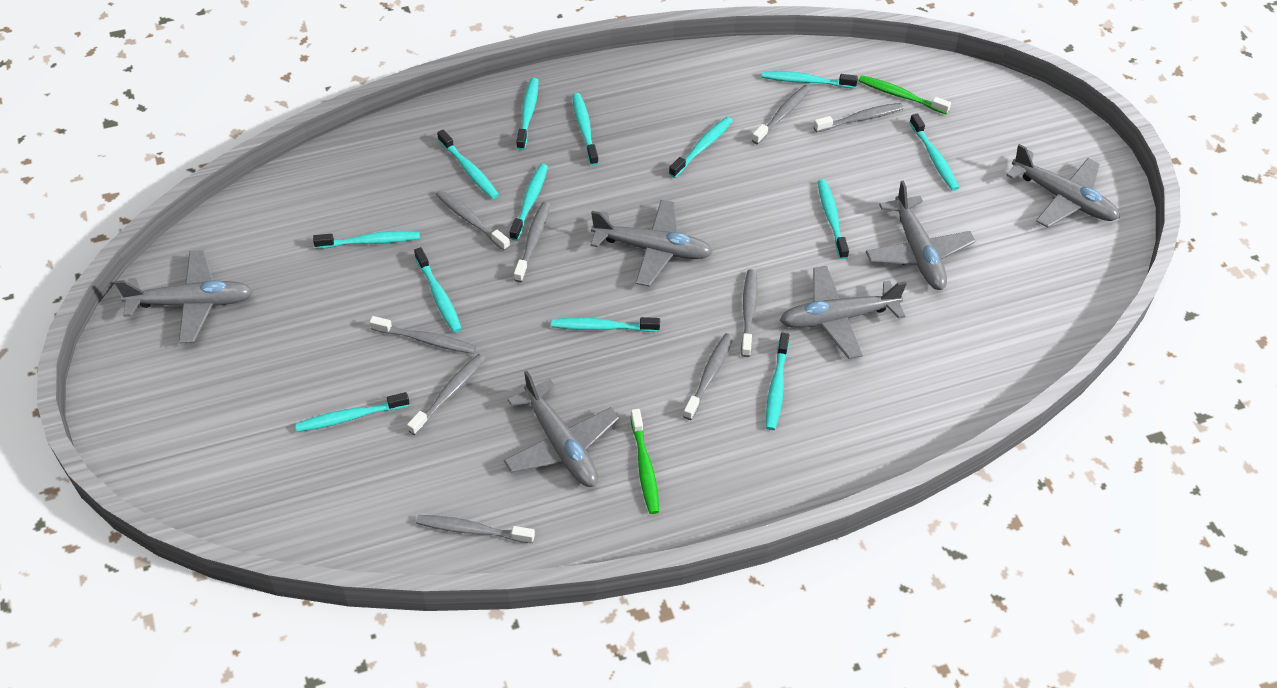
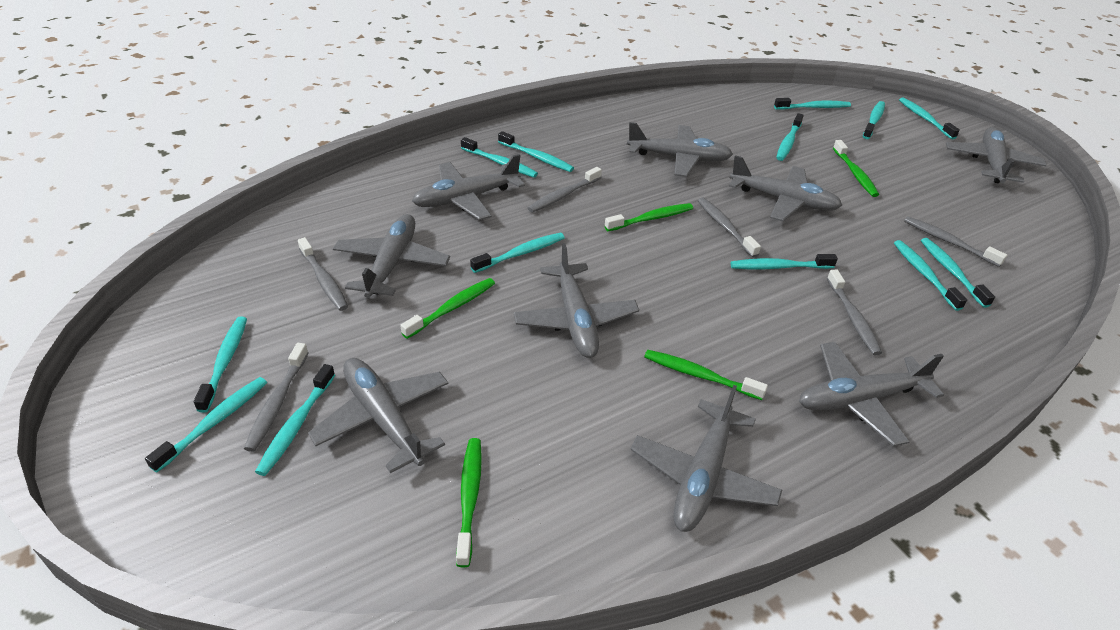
green toothbrush: 2 -> 5
grey plane: 6 -> 9
grey toothbrush: 9 -> 6

